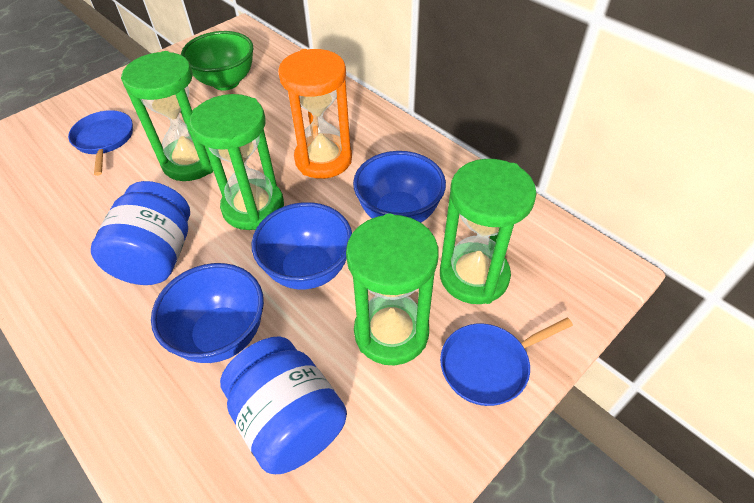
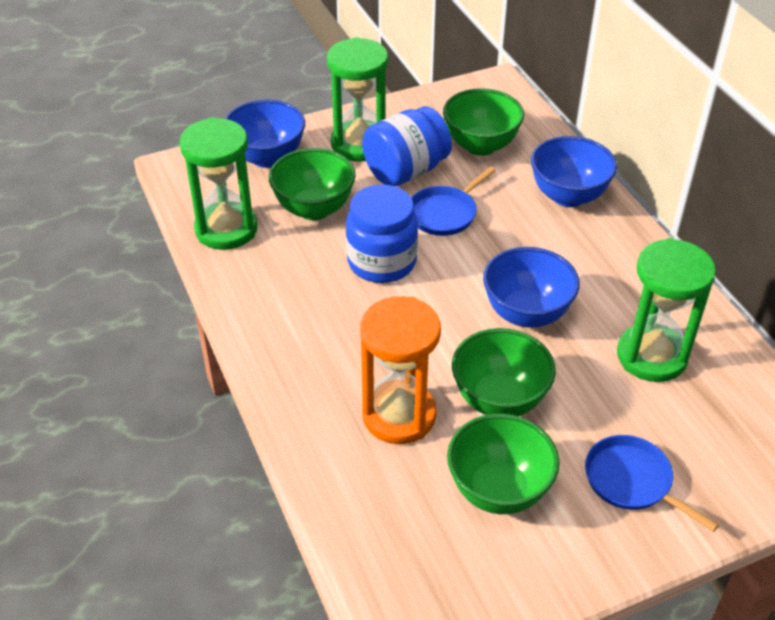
green bowl: 1 -> 4
green hourglass: 4 -> 3

